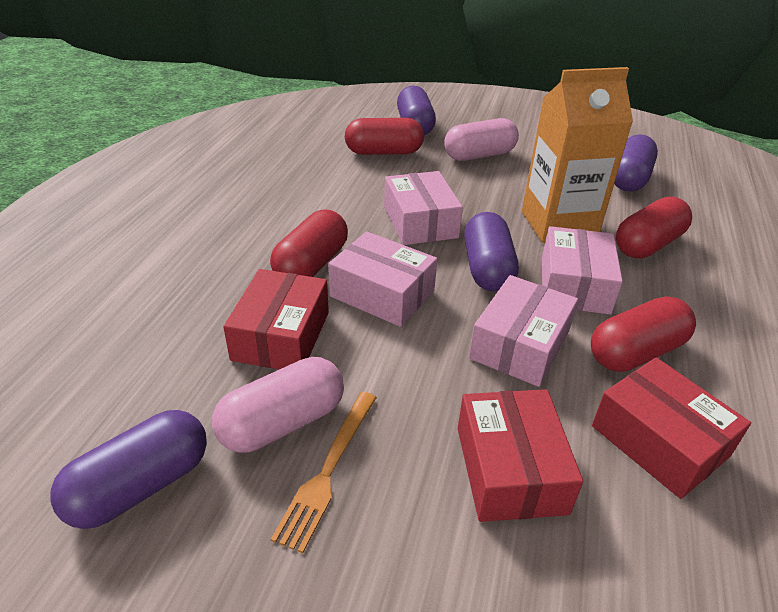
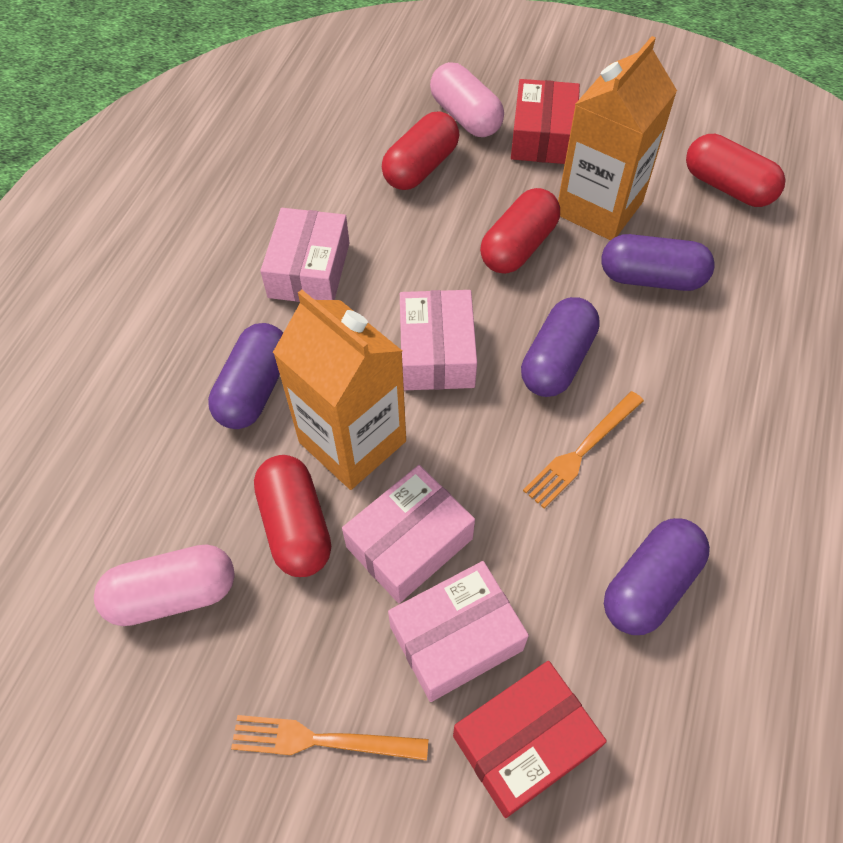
orange carton: 1 -> 2
orange fork: 1 -> 2
red box: 3 -> 2

